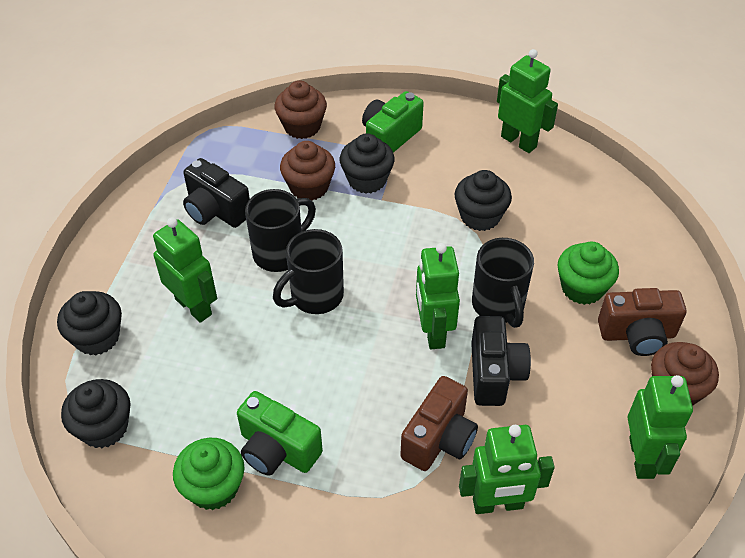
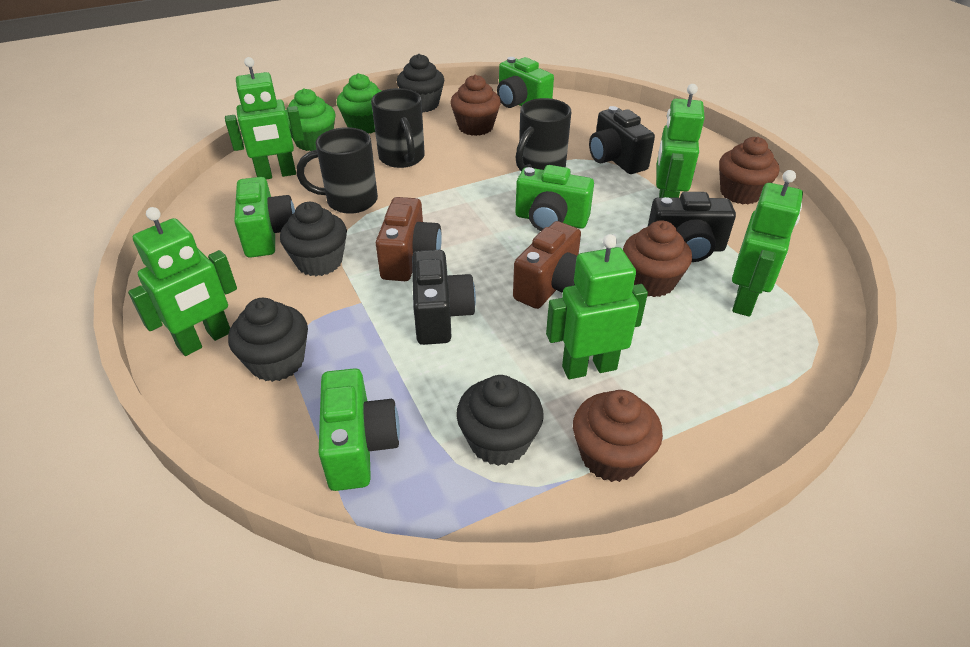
black camera: 2 -> 3
brown cupcake: 3 -> 4
green camera: 2 -> 4

